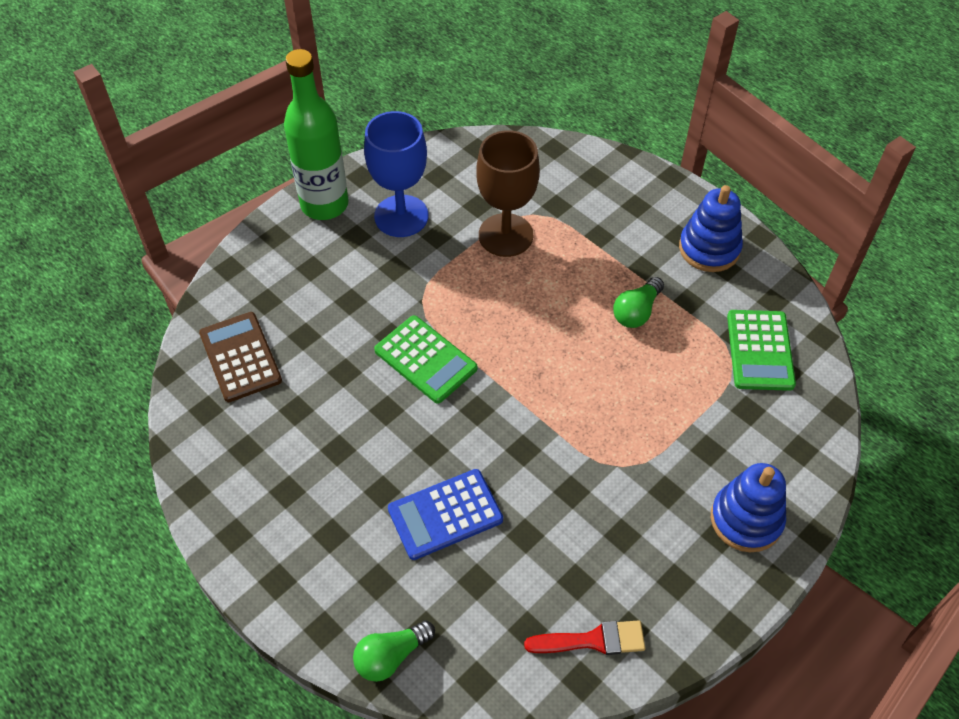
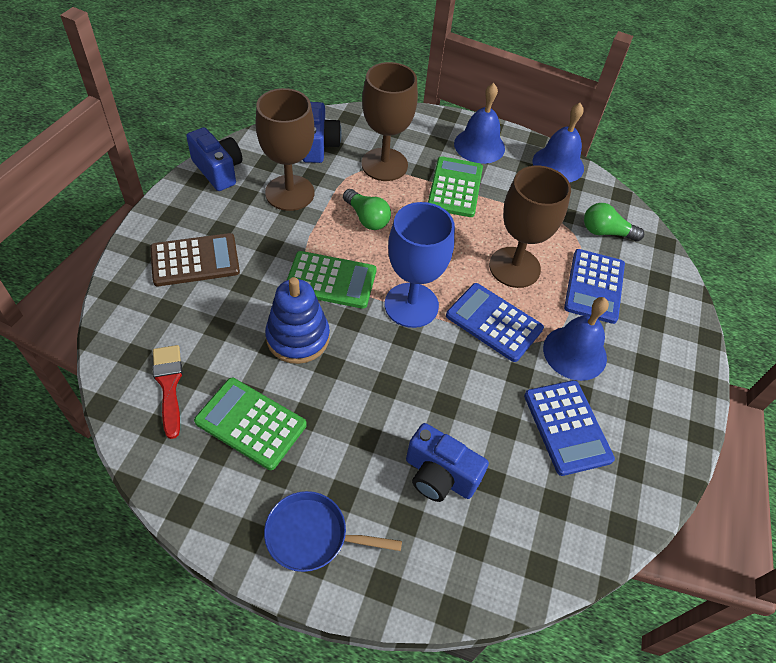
blue bell: 0 -> 3
blue calculator: 1 -> 3
blue camera: 0 -> 3
blue pan: 0 -> 1
blue stacking toy: 2 -> 1
brown goblet: 1 -> 3
green bottle: 1 -> 0
green calculator: 2 -> 3

